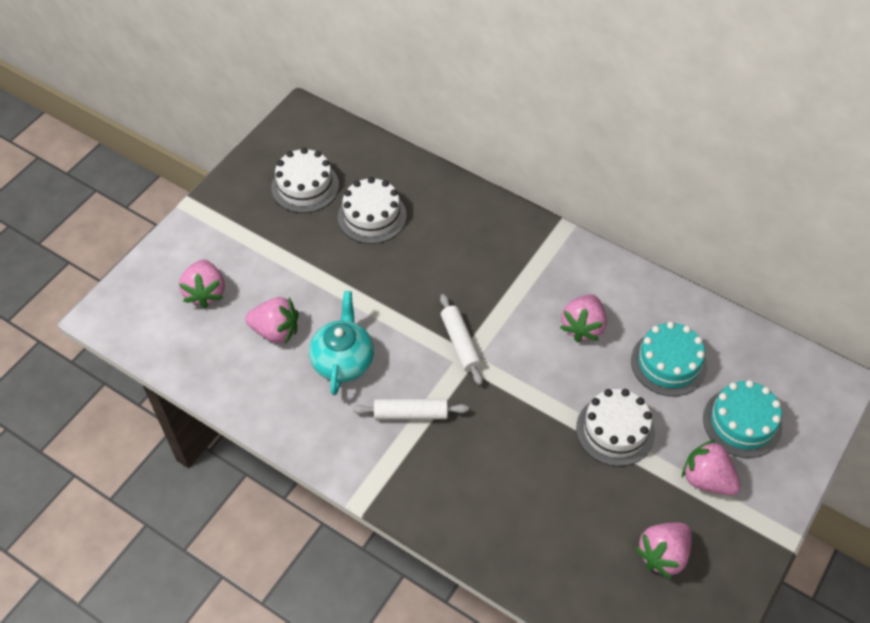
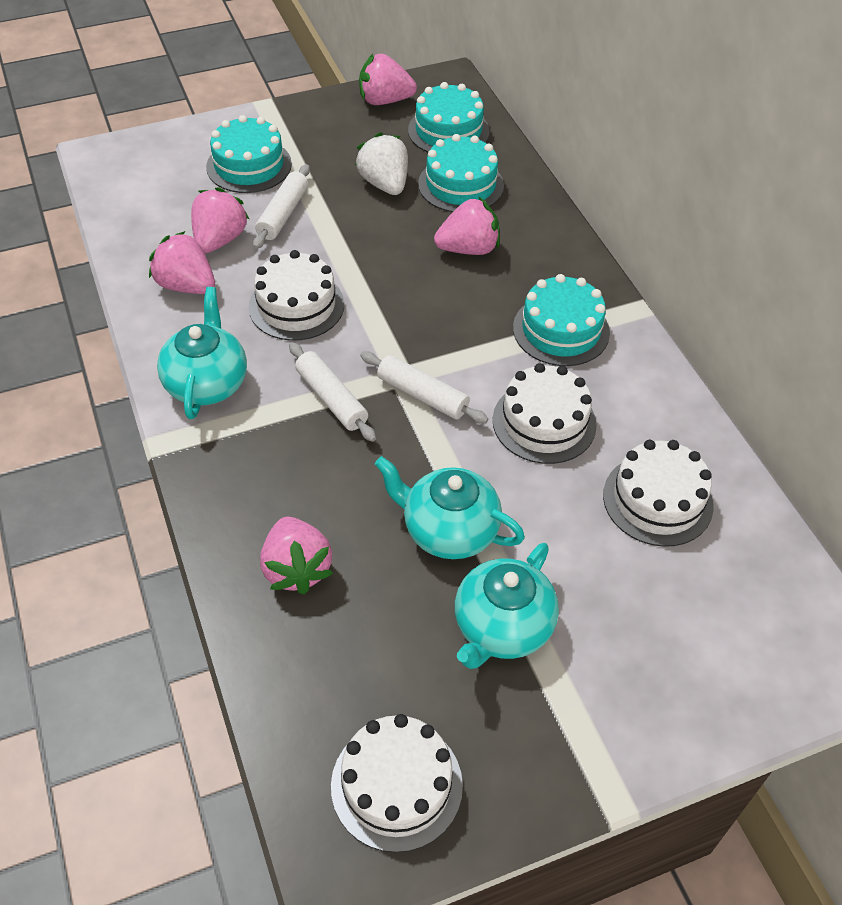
turquoise cake: 2 -> 4
turquoise teapot: 1 -> 3
white cake: 3 -> 4
white rolling pin: 2 -> 3
white strawberry: 0 -> 1

